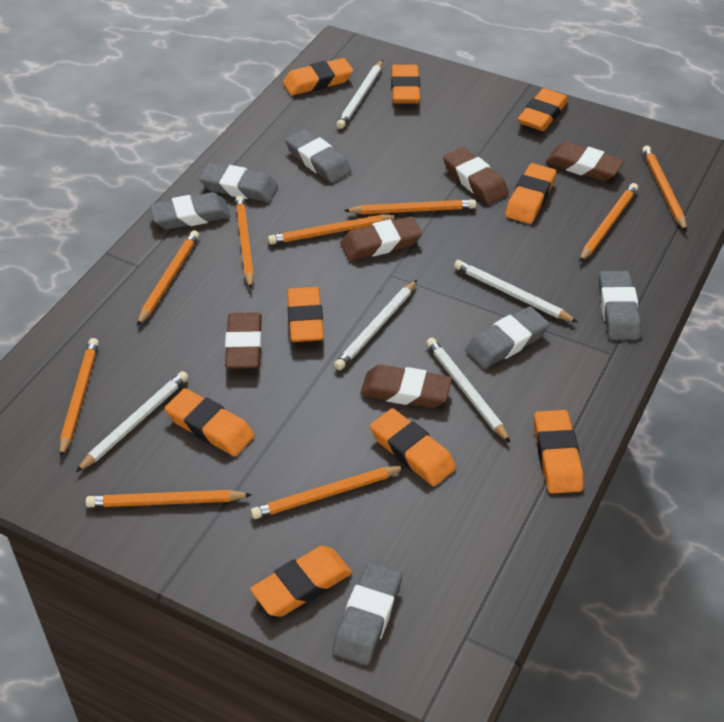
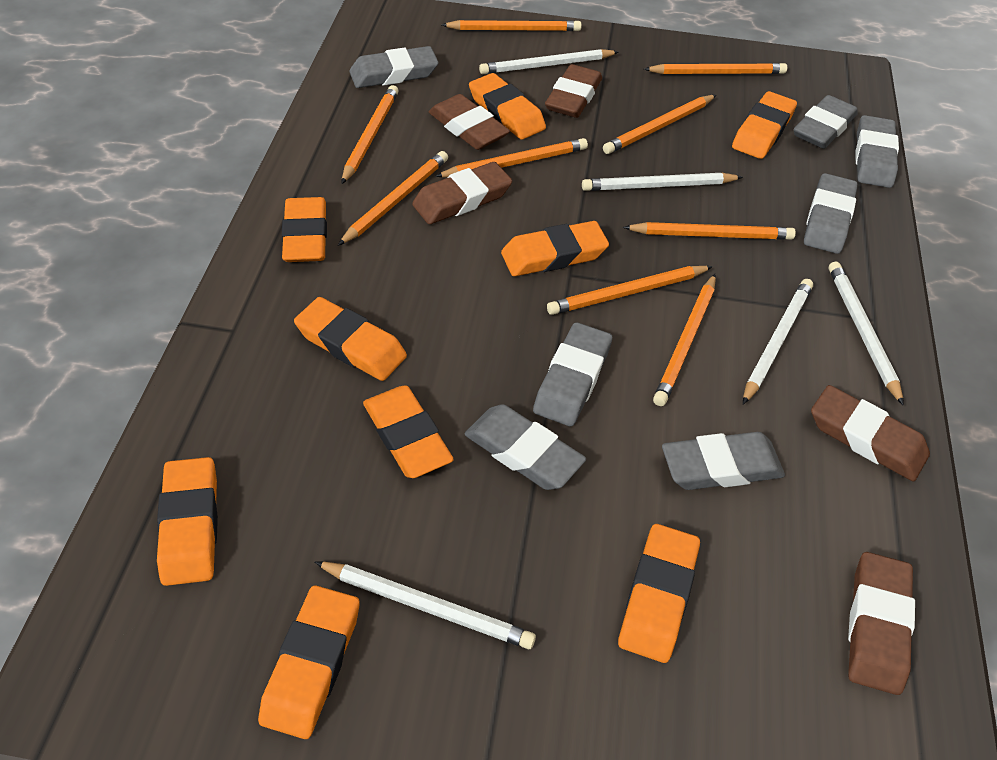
grey eraser: 6 -> 7

